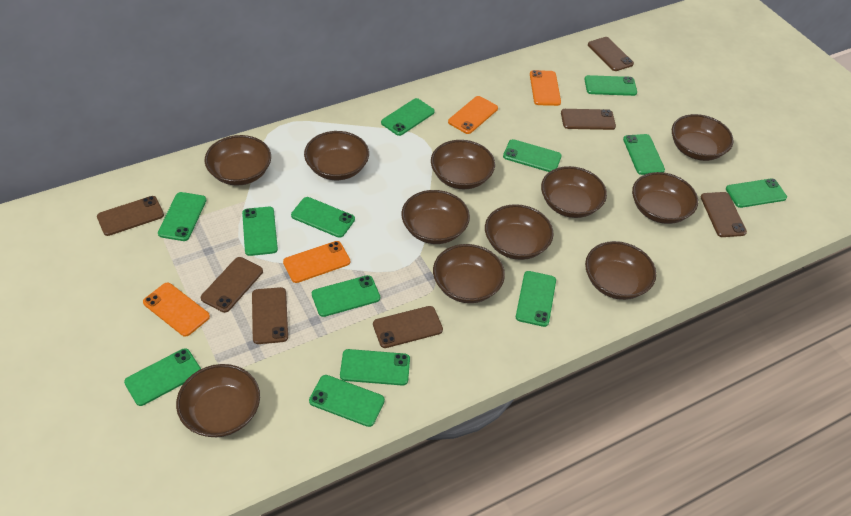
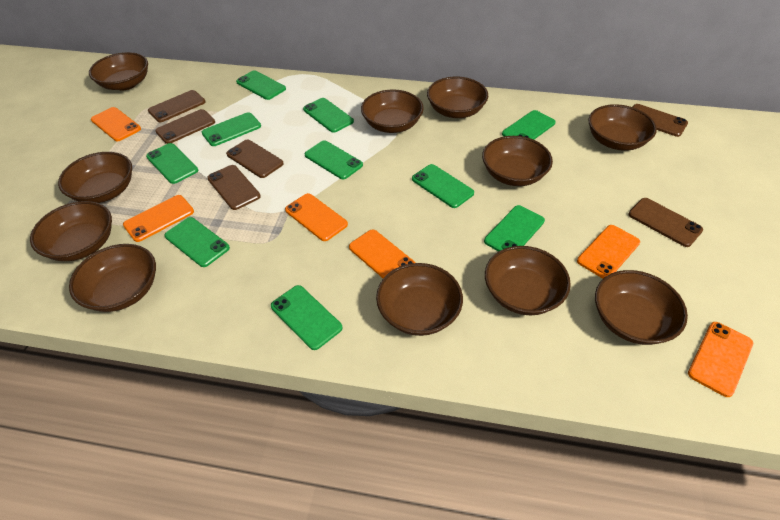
brown phone: 7 -> 6
green phone: 13 -> 10
orange phone: 4 -> 6

